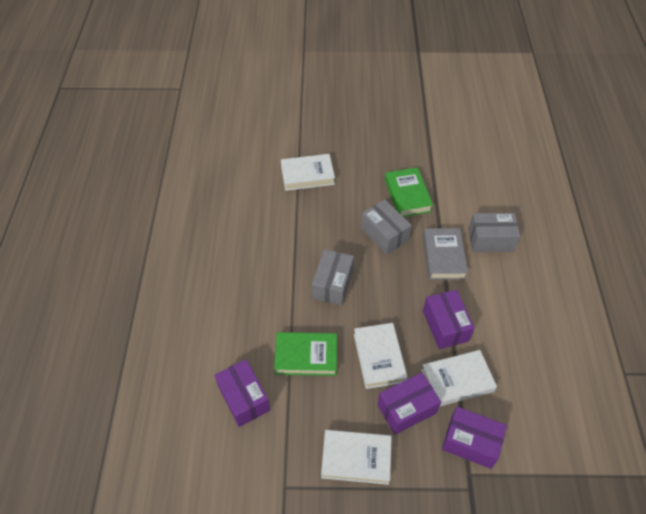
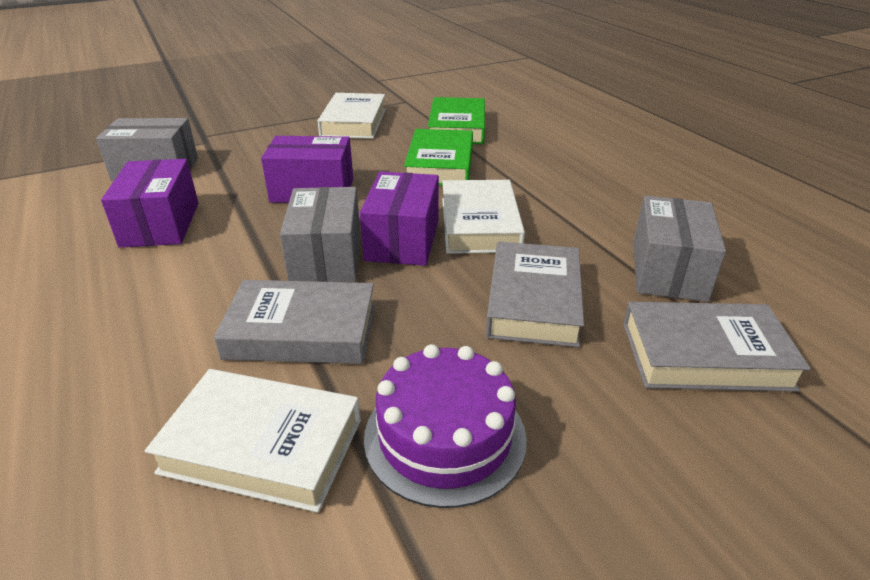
grey book: 1 -> 3
purple box: 4 -> 3
purple cake: 0 -> 1
white book: 4 -> 3

